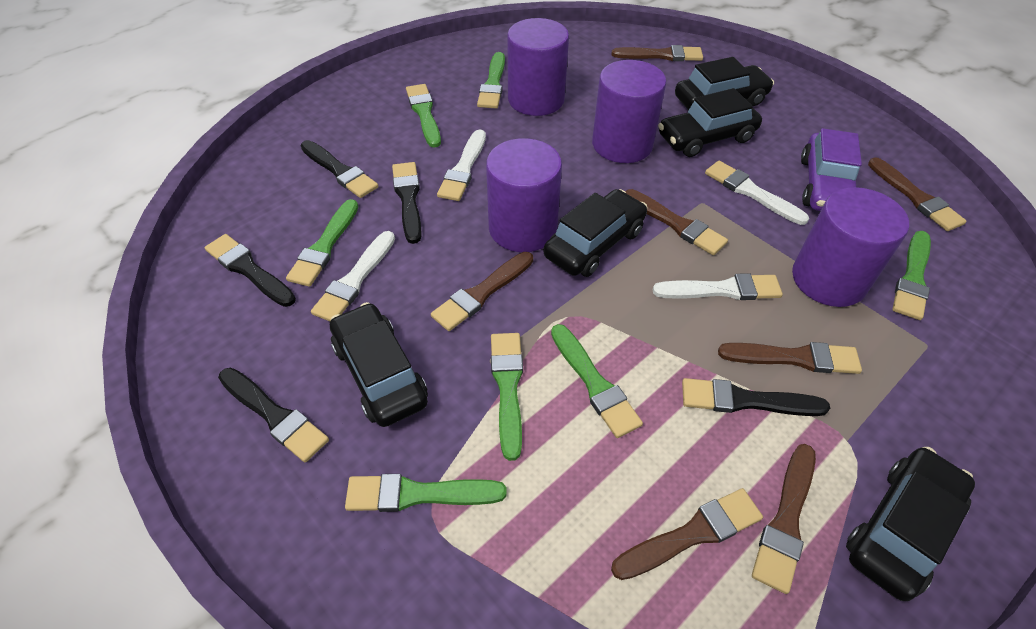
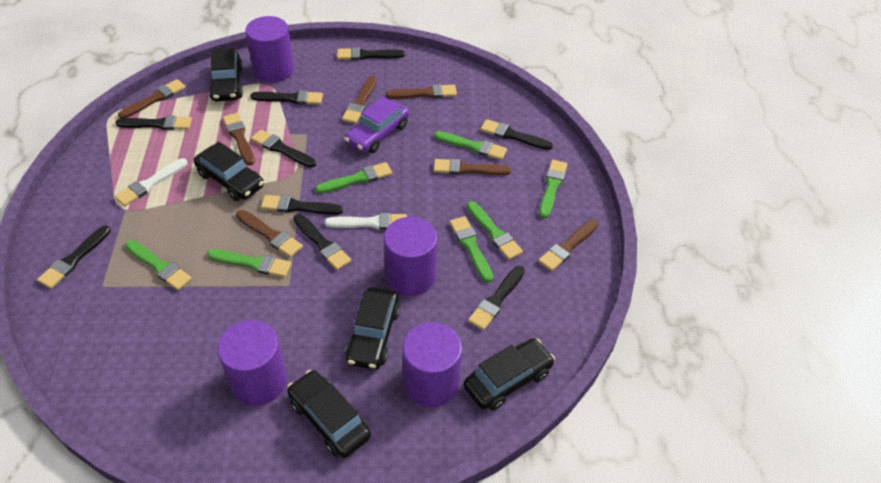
black brush: 5 -> 9
white brush: 4 -> 2

